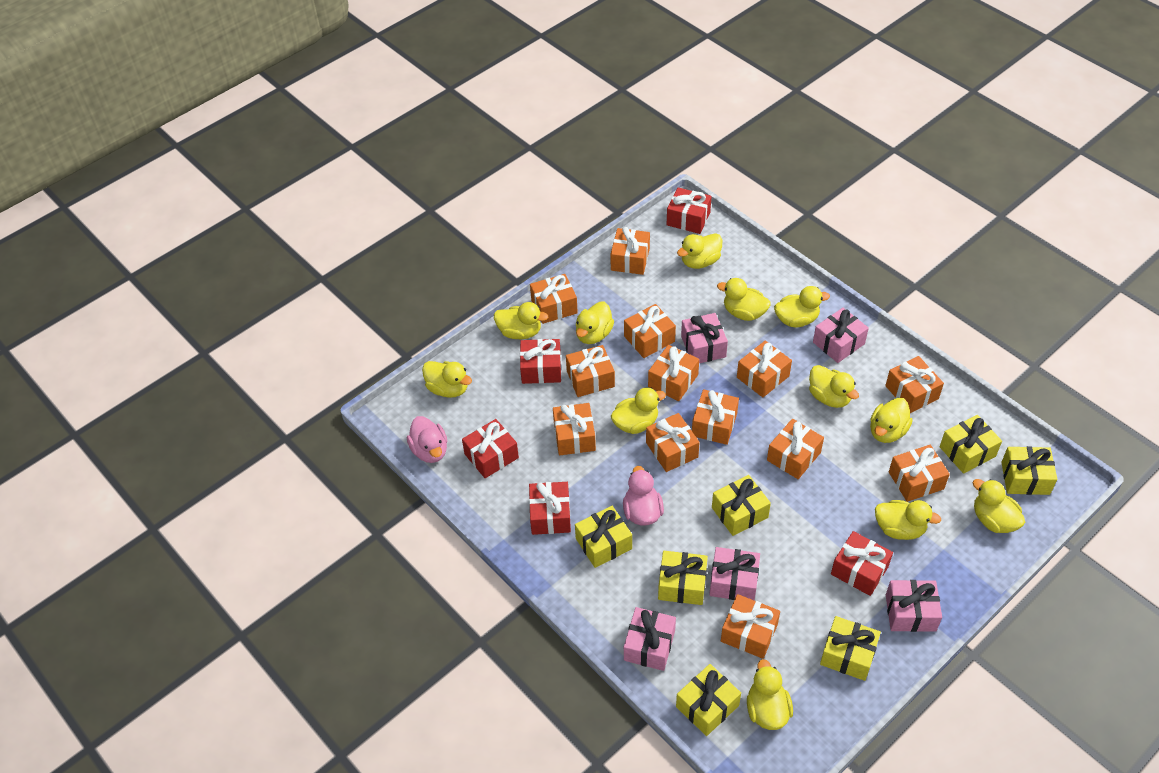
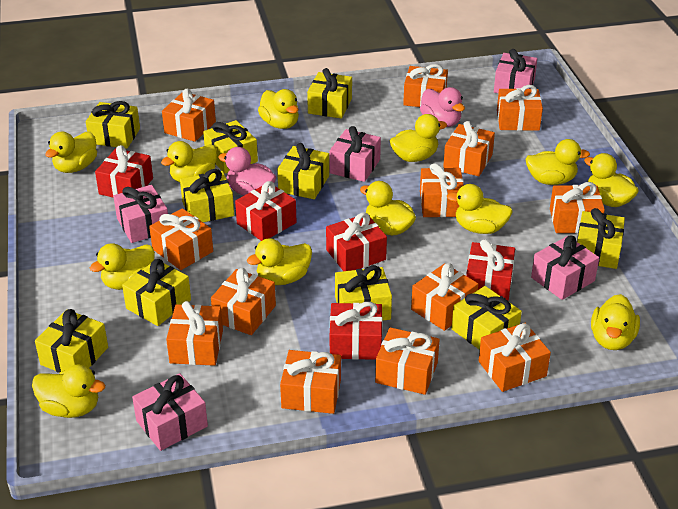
yellow gift: 7 -> 10

